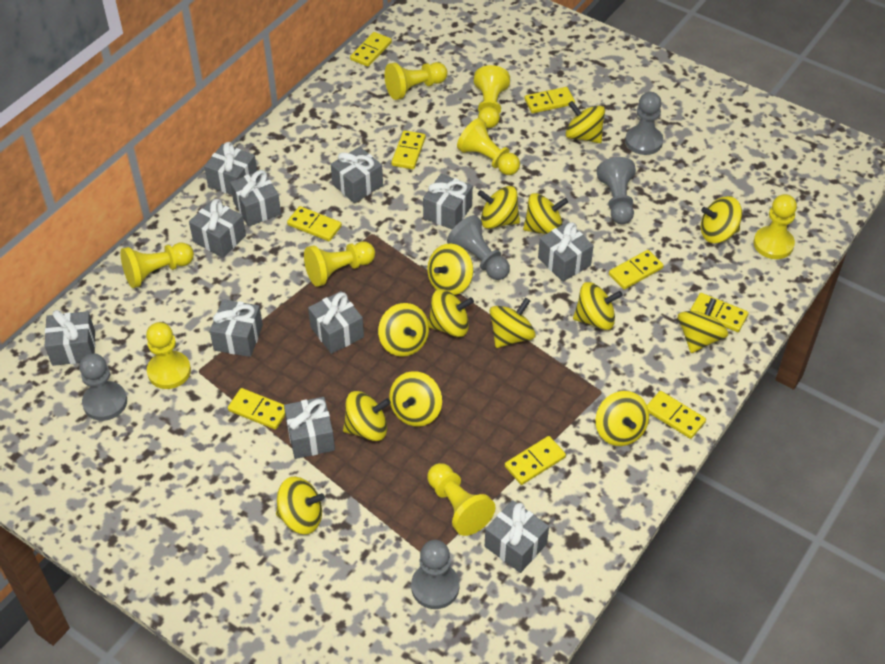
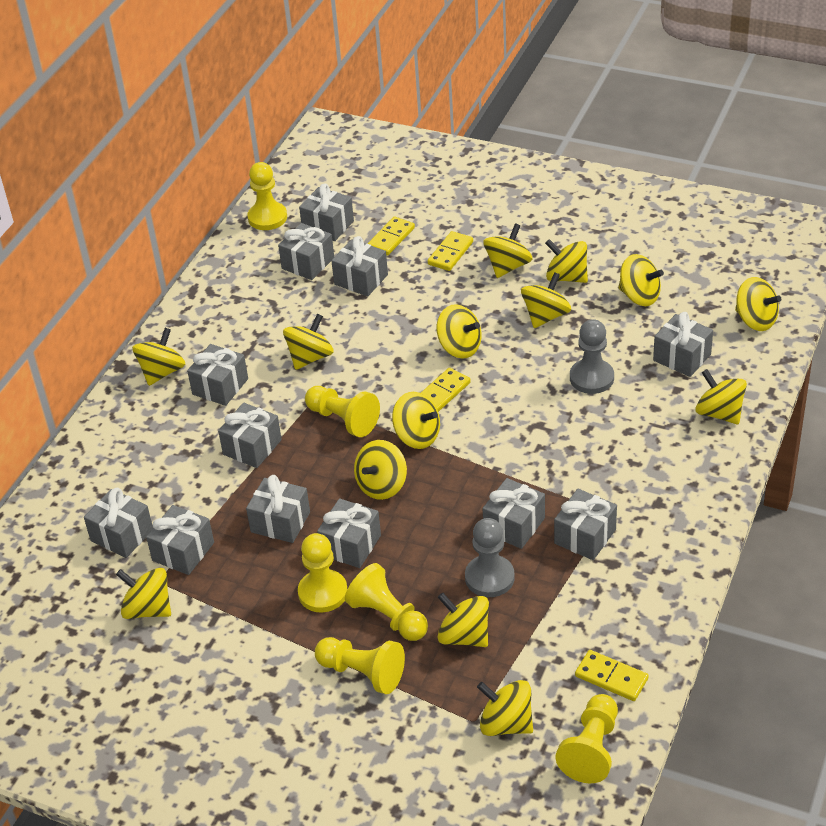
grey gift: 11 -> 12
grey pawn: 5 -> 2
yellow domino: 9 -> 4
yellow pawn: 8 -> 6

